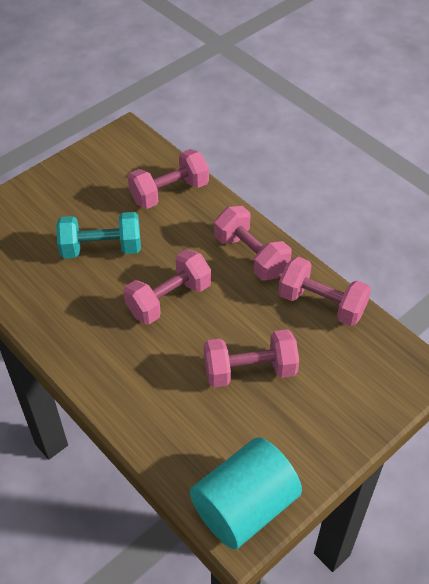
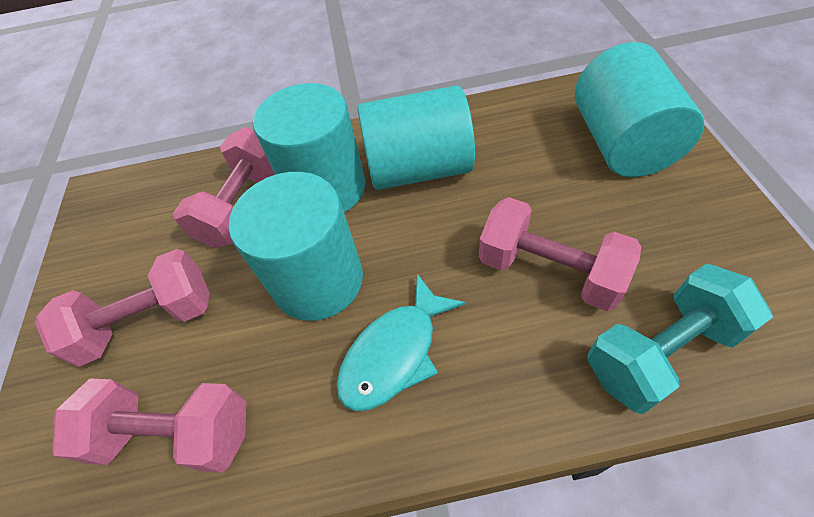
pink dumbbell: 5 -> 4
turquoise cylinder: 1 -> 4
turquoise fish: 0 -> 1

